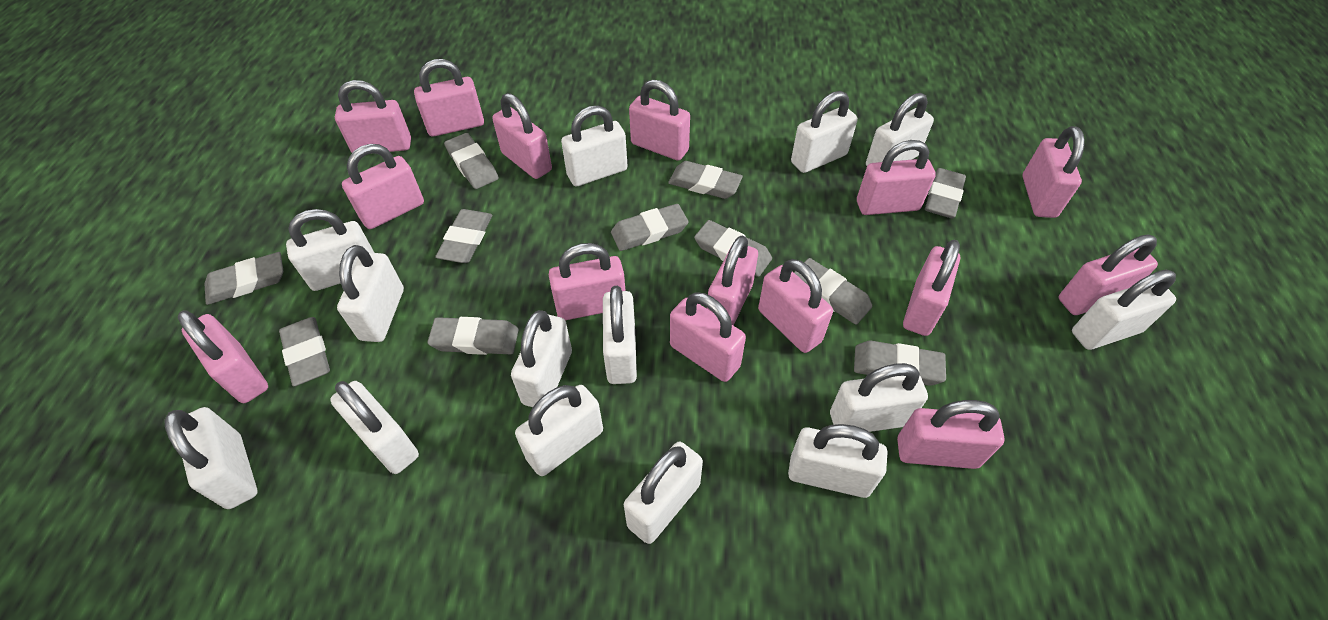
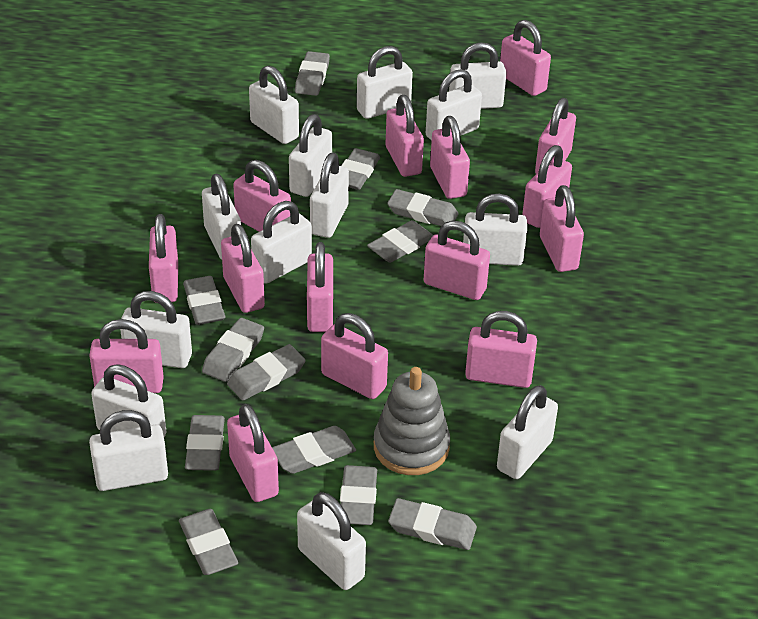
grey eraser: 11 -> 12
grey stacking toy: 0 -> 1

